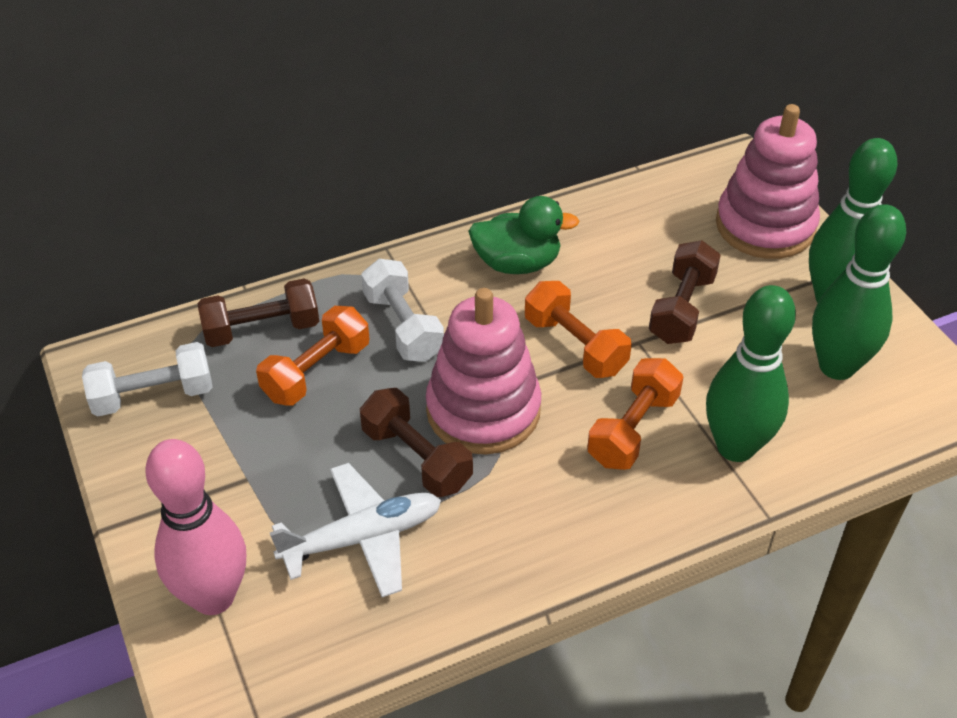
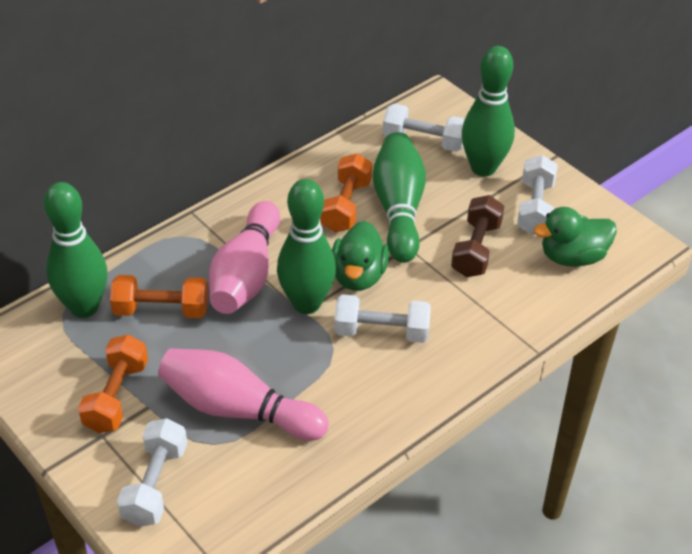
brown dumbbell: 3 -> 1
green bowling pin: 3 -> 4
green duck: 1 -> 2
pink bowling pin: 1 -> 2
pink stacking toy: 2 -> 0
white dumbbell: 2 -> 4
white plane: 1 -> 0

